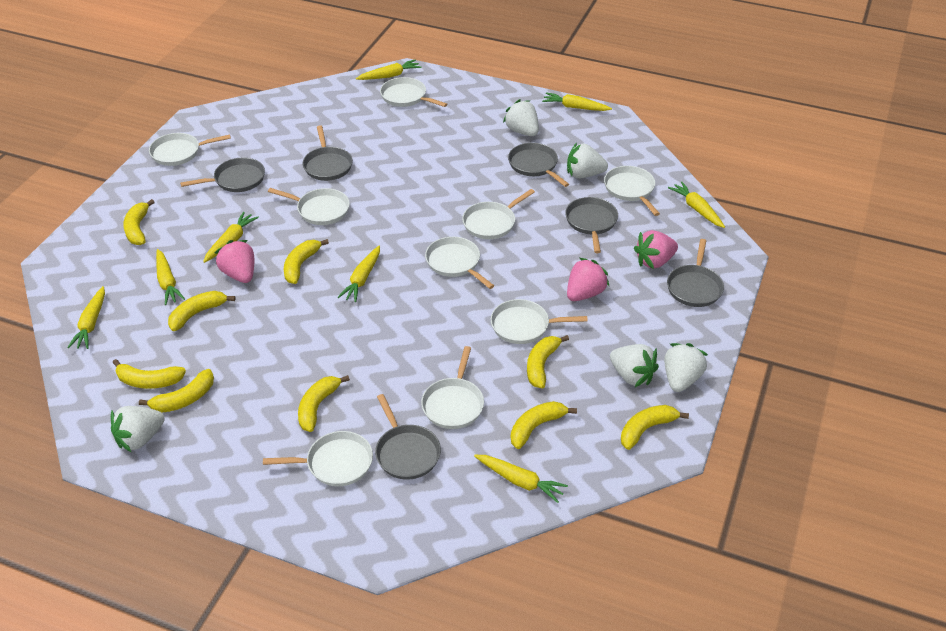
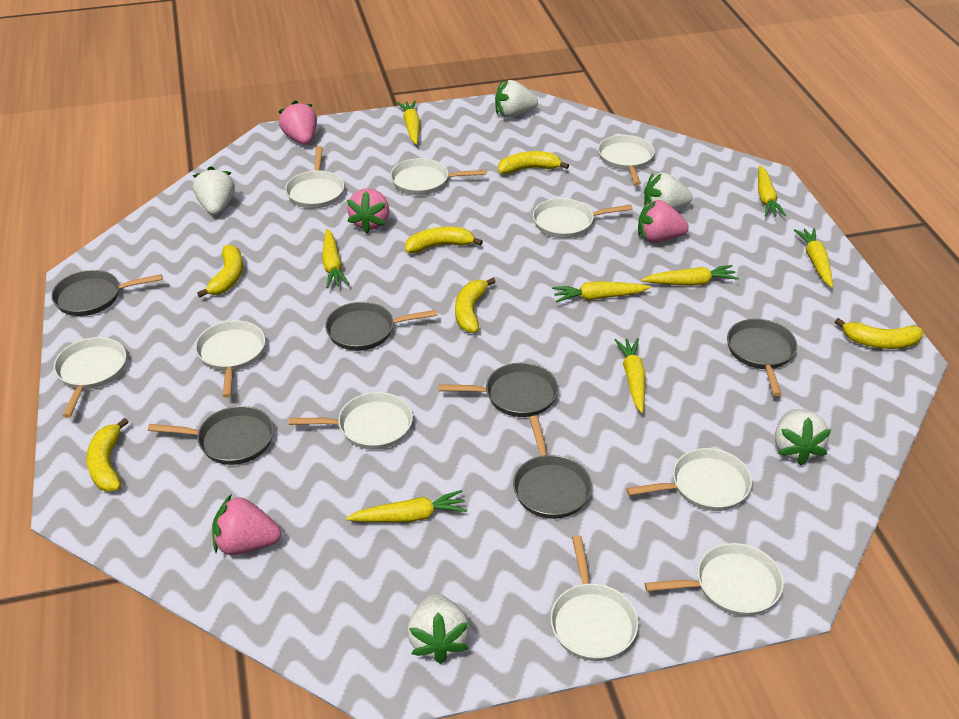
pink strawberry: 3 -> 4
white pan: 9 -> 10
yellow banana: 9 -> 6

